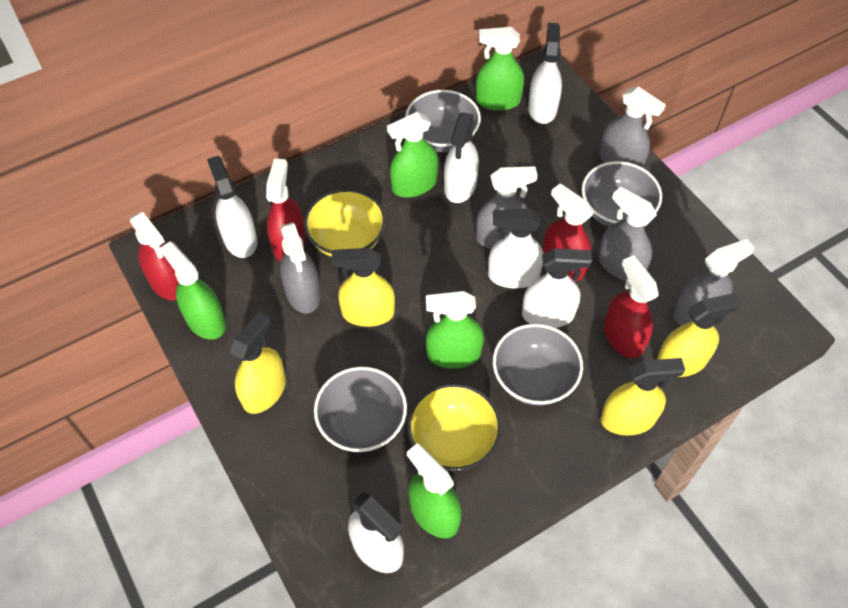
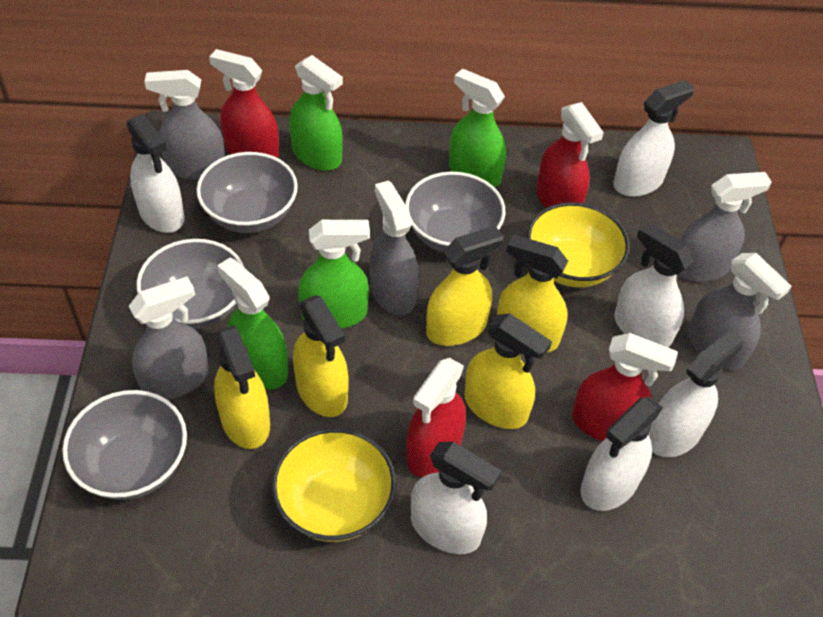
green spray bottle: 5 -> 4
yellow spray bottle: 4 -> 5

